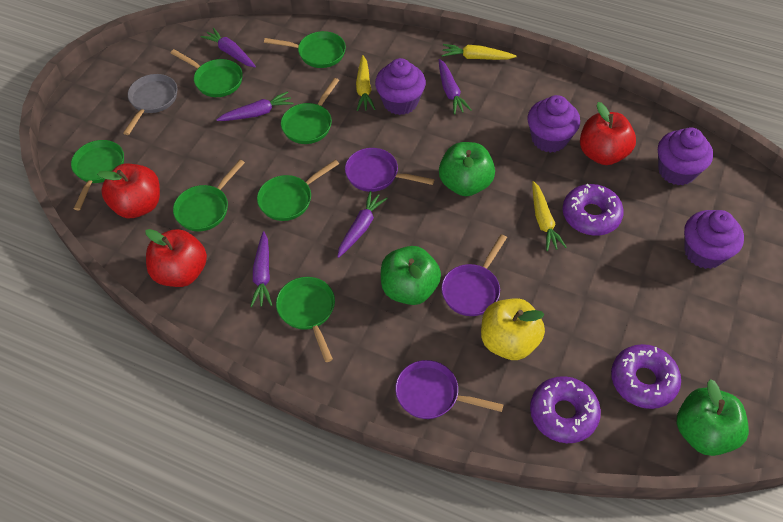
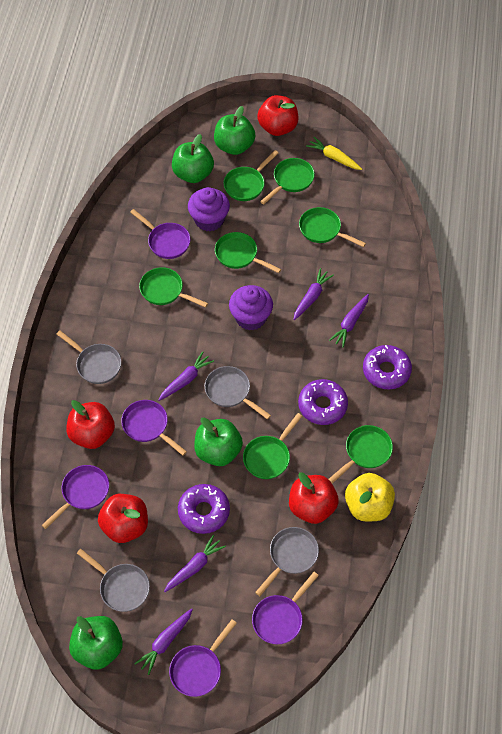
green apple: 3 -> 4
grey pan: 1 -> 4
purple cupcake: 4 -> 2
purple pan: 3 -> 5
red apple: 3 -> 4
yellow carrot: 3 -> 1

